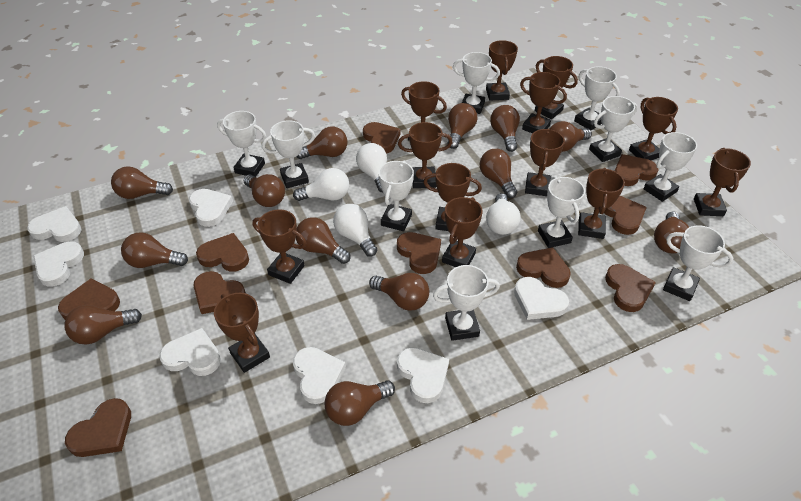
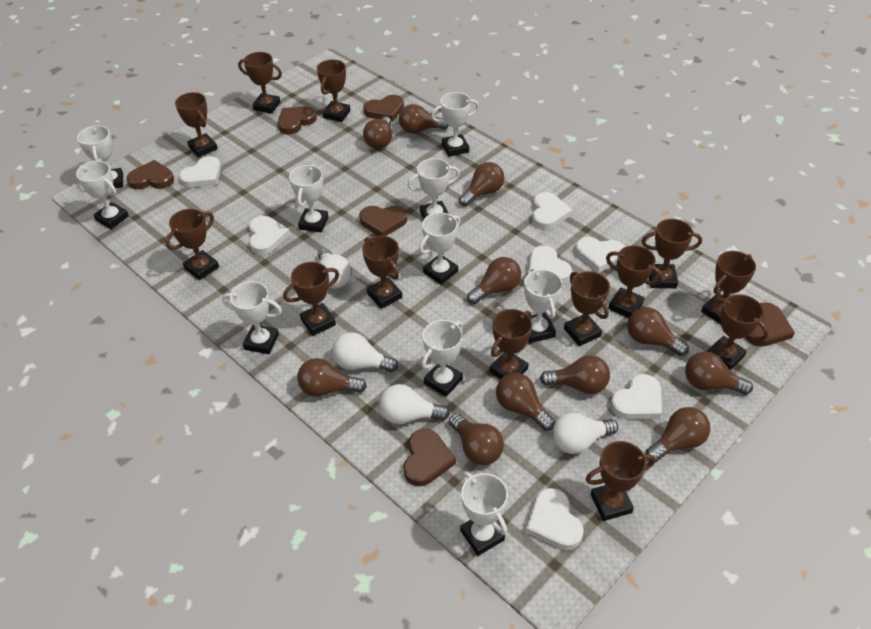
brown heart: 10 -> 6
brown light bulb: 13 -> 11

